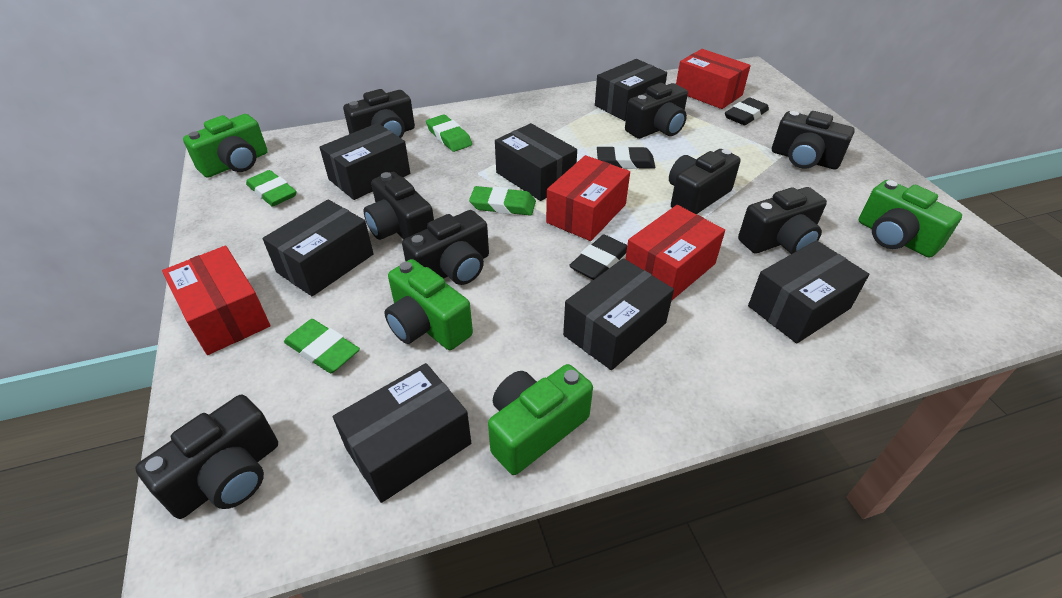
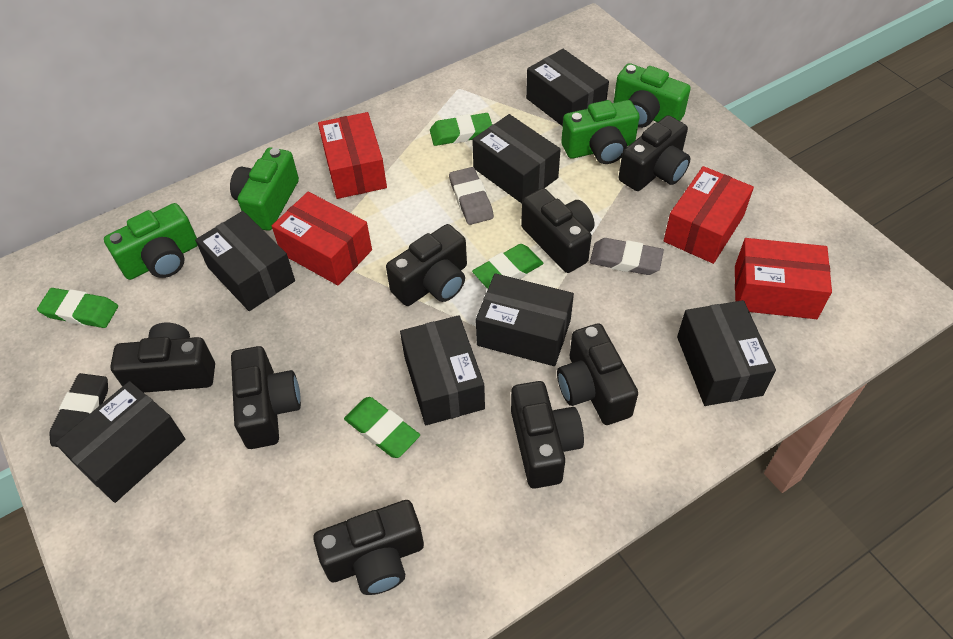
black eraser: 3 -> 1
grey eraser: 0 -> 2

